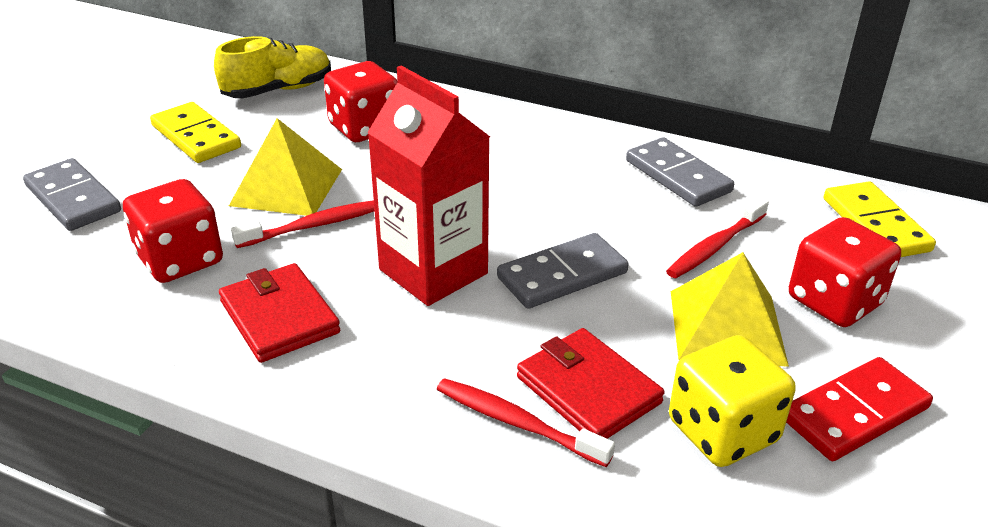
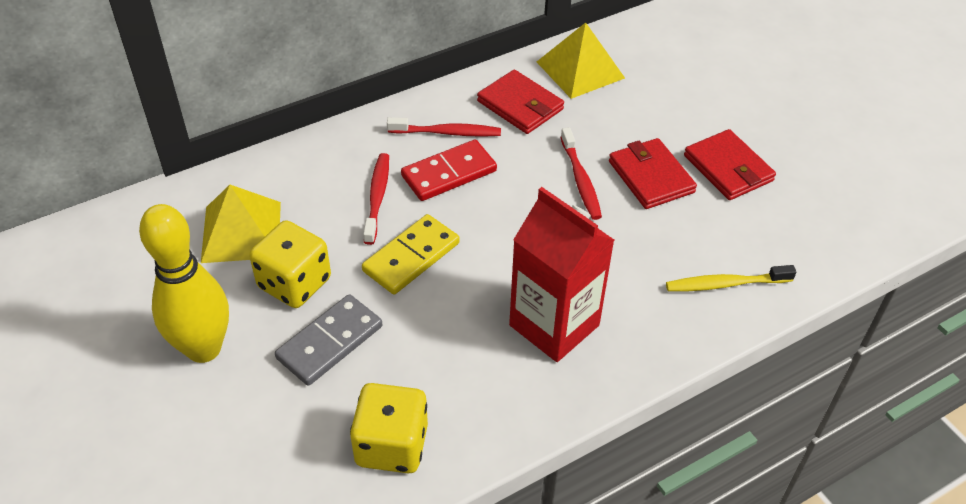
grey domino: 3 -> 1
red dice: 3 -> 0
red wallet: 2 -> 3
yellow bowling pin: 0 -> 1
yellow dice: 1 -> 2
yellow domino: 2 -> 1
yellow shoe: 1 -> 0
yellow toothbrush: 0 -> 1

